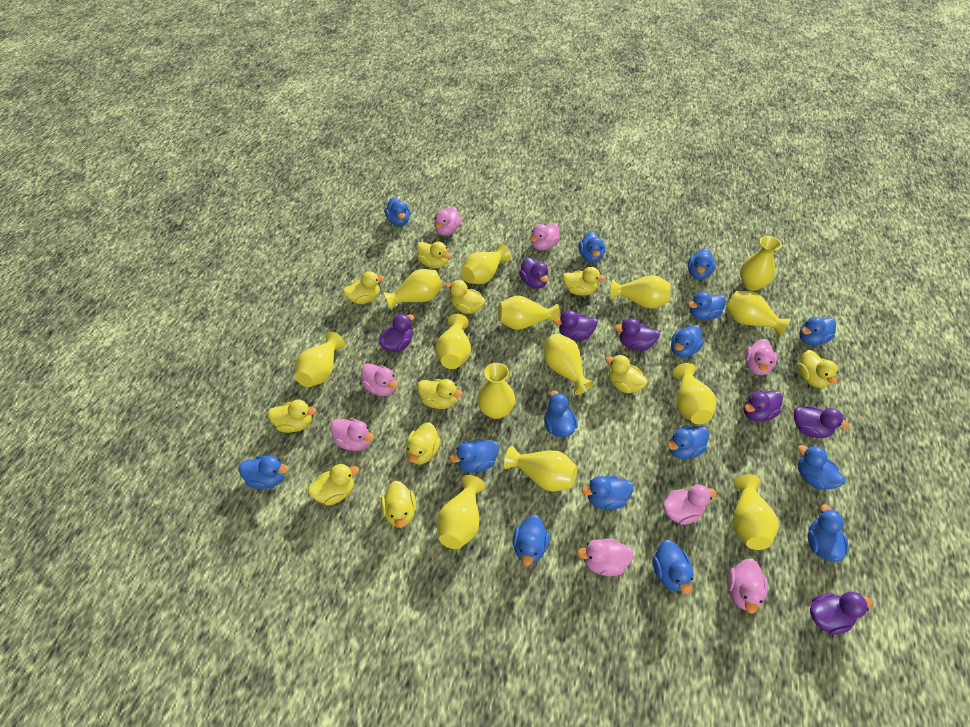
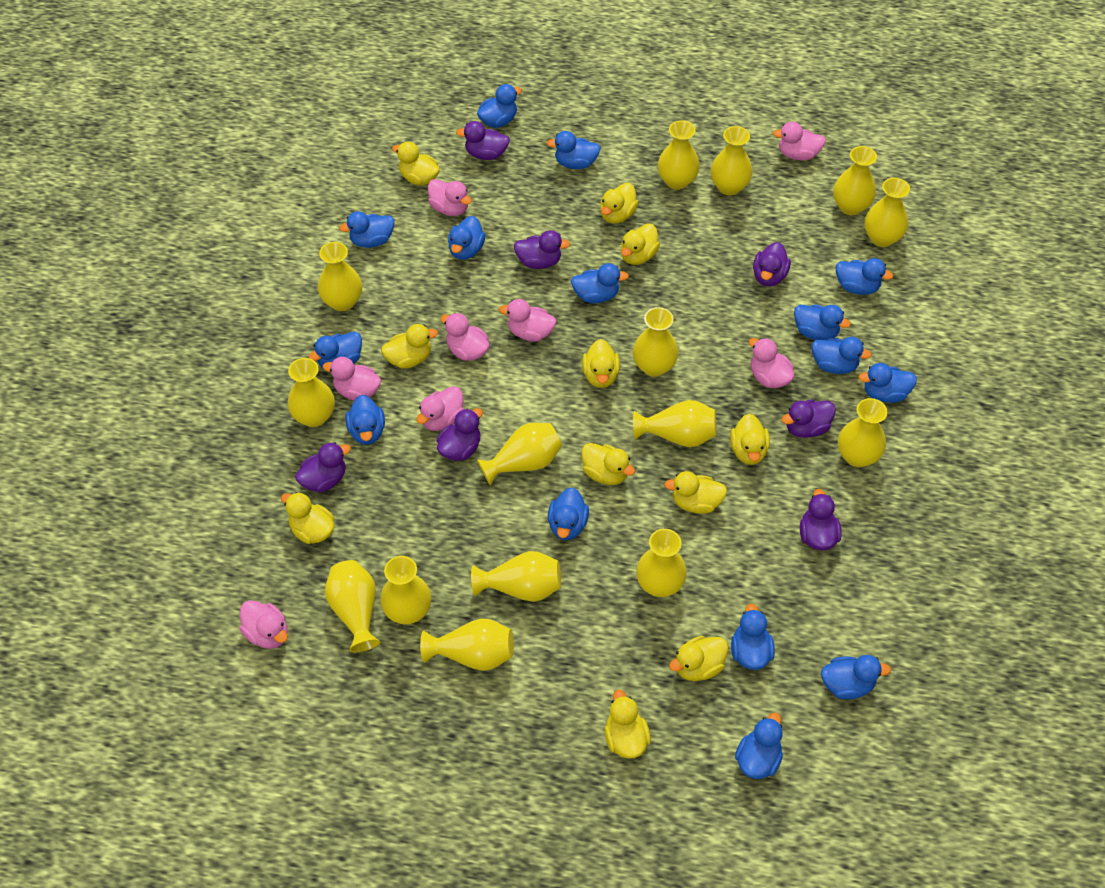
yellow vase: 14 -> 15

